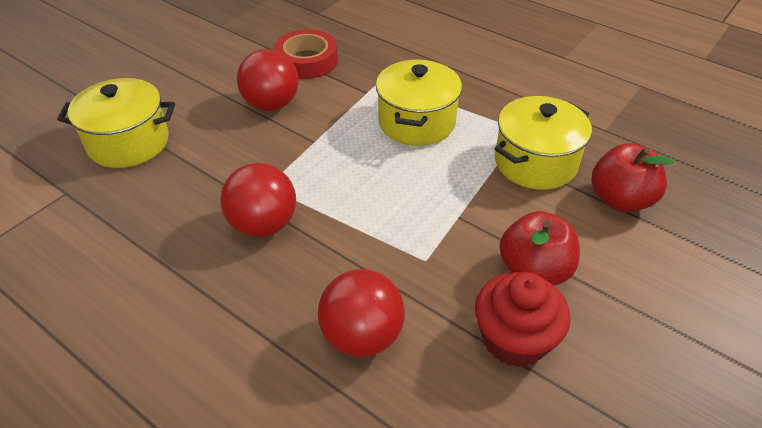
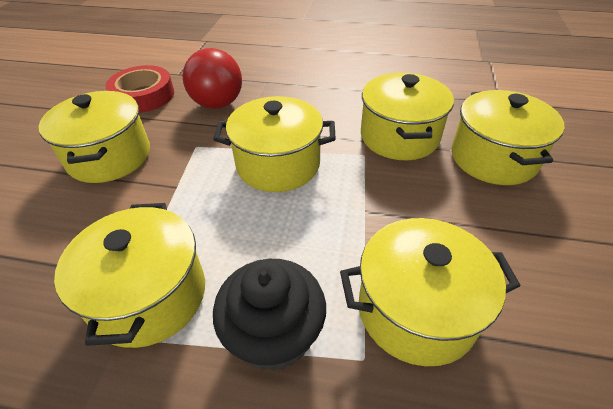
black cupcake: 0 -> 1
red apple: 2 -> 0
red ball: 3 -> 1
red cupcake: 1 -> 0
yellow pot: 3 -> 6

